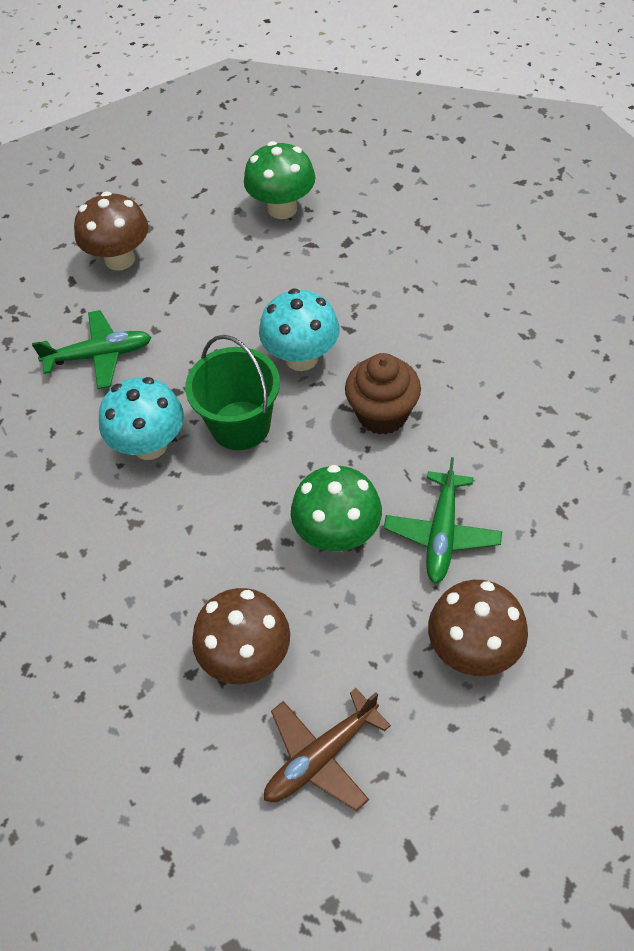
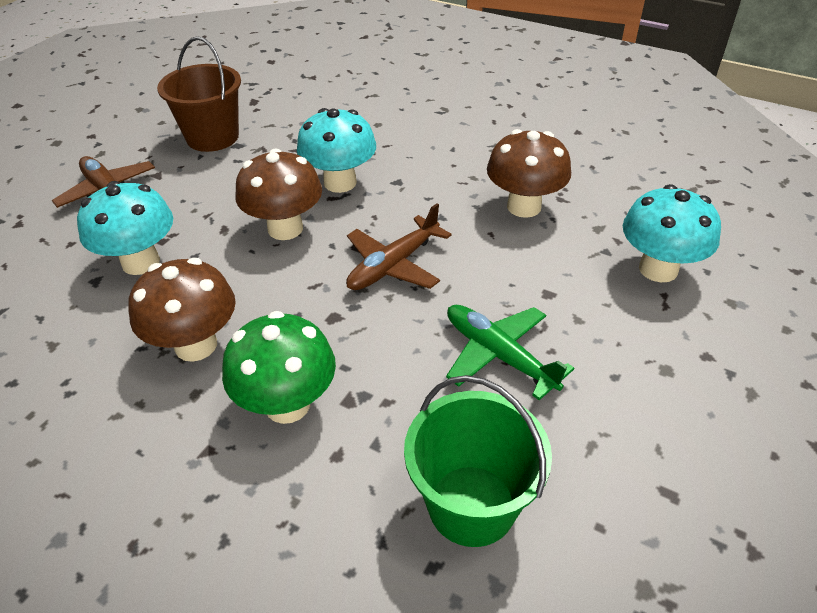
brown bucket: 0 -> 1
brown cupcake: 1 -> 0
brown plane: 1 -> 2
green mushroom: 2 -> 1
green plane: 2 -> 1
turquoise mushroom: 2 -> 3

